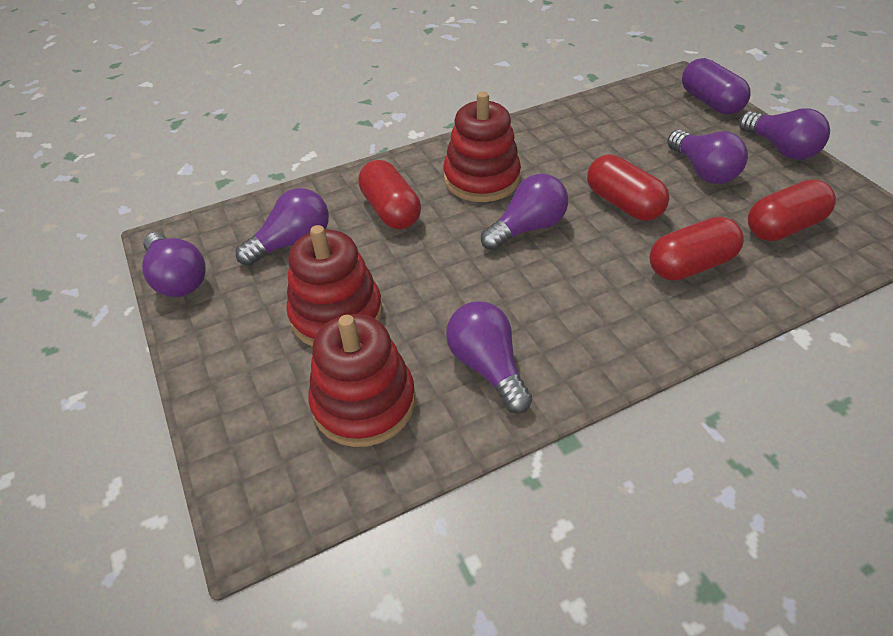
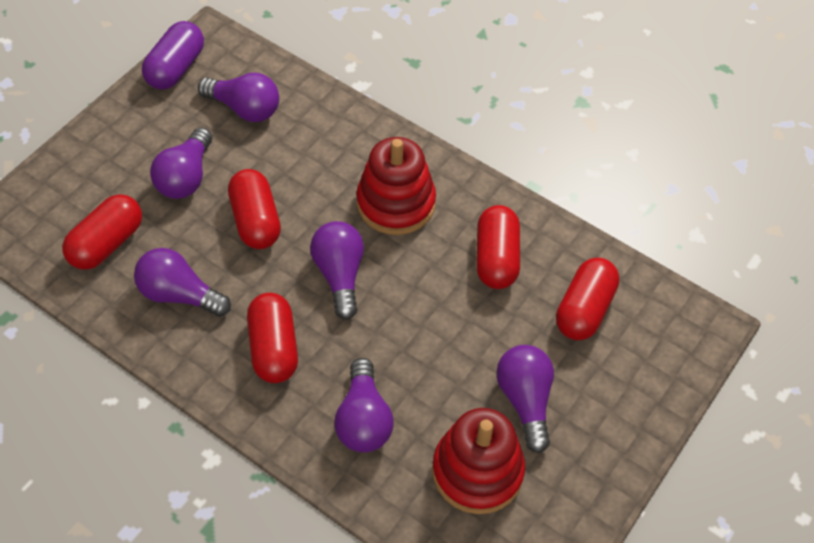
red capsule: 4 -> 5
red stacking toy: 3 -> 2

